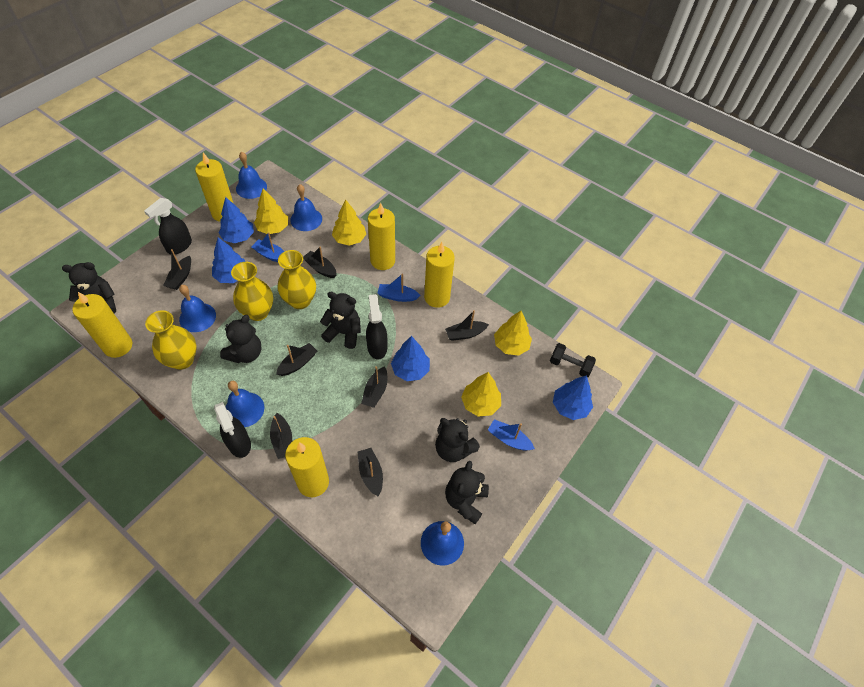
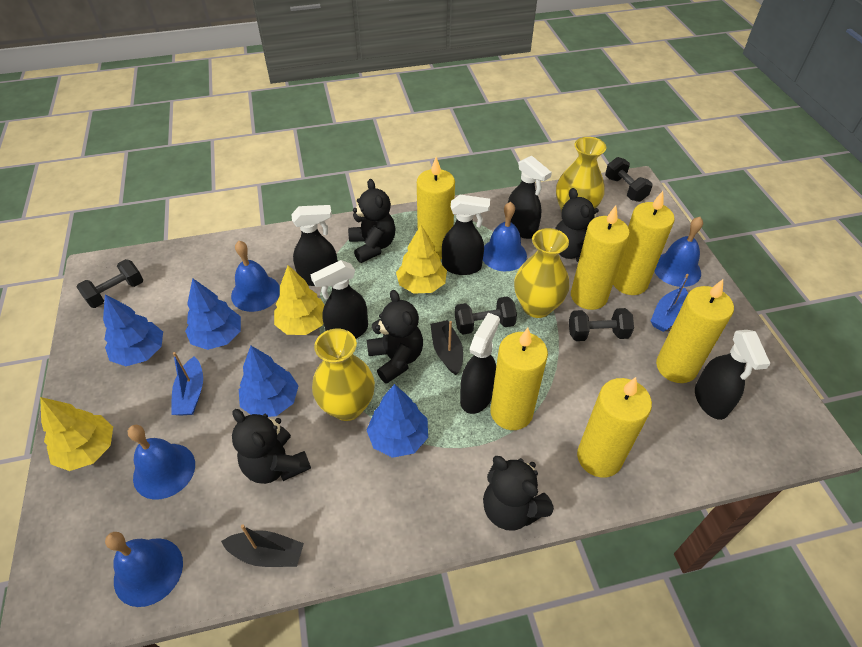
black boat: 7 -> 2
black dumbbell: 1 -> 4
black spray bottle: 3 -> 6
blue boat: 3 -> 2
yellow candle: 5 -> 6
yellow tree: 4 -> 3

